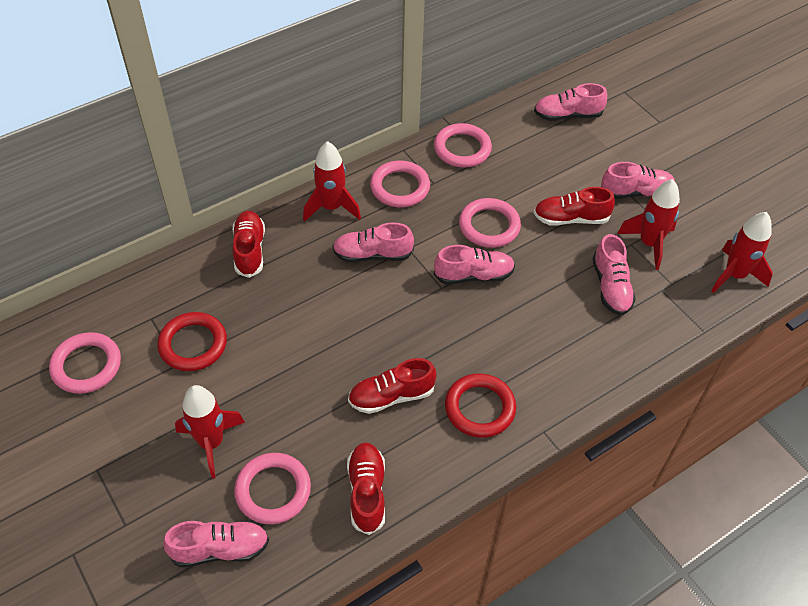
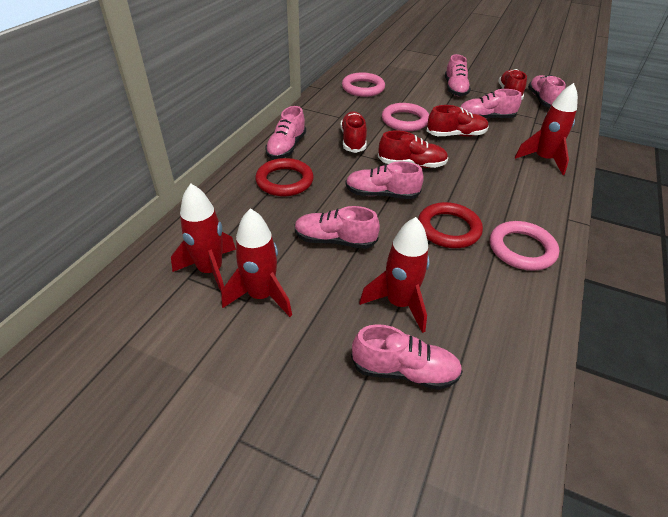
pink ring: 5 -> 3
pink shoe: 6 -> 7

